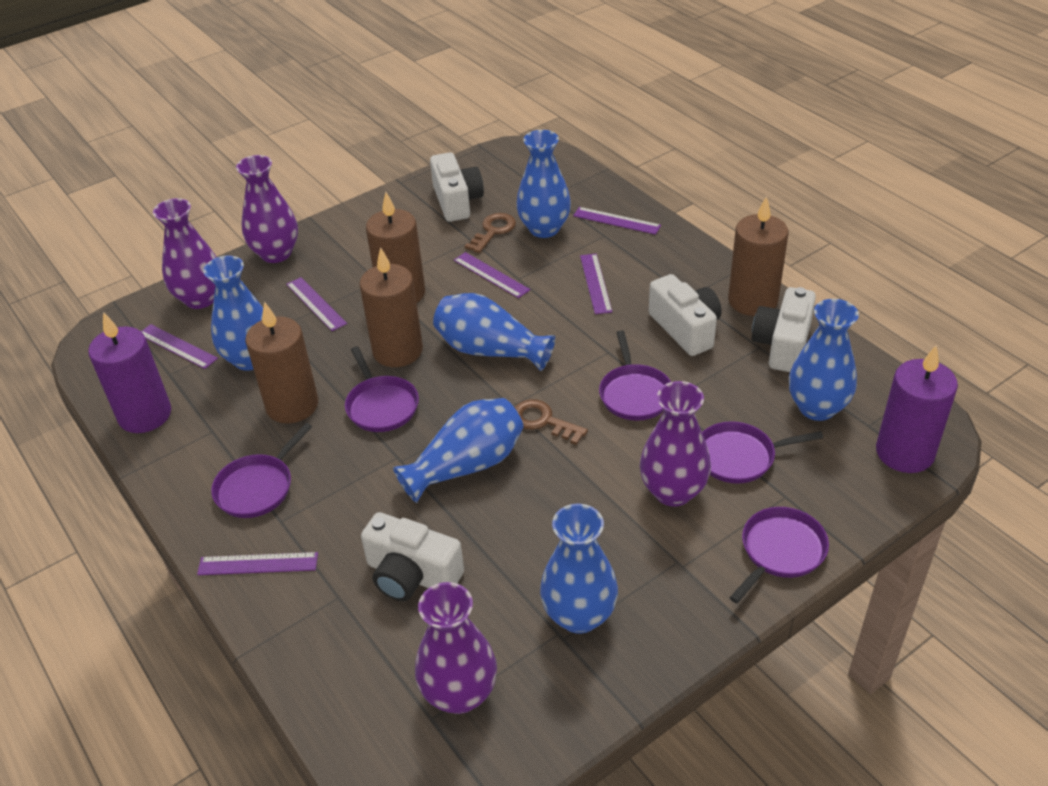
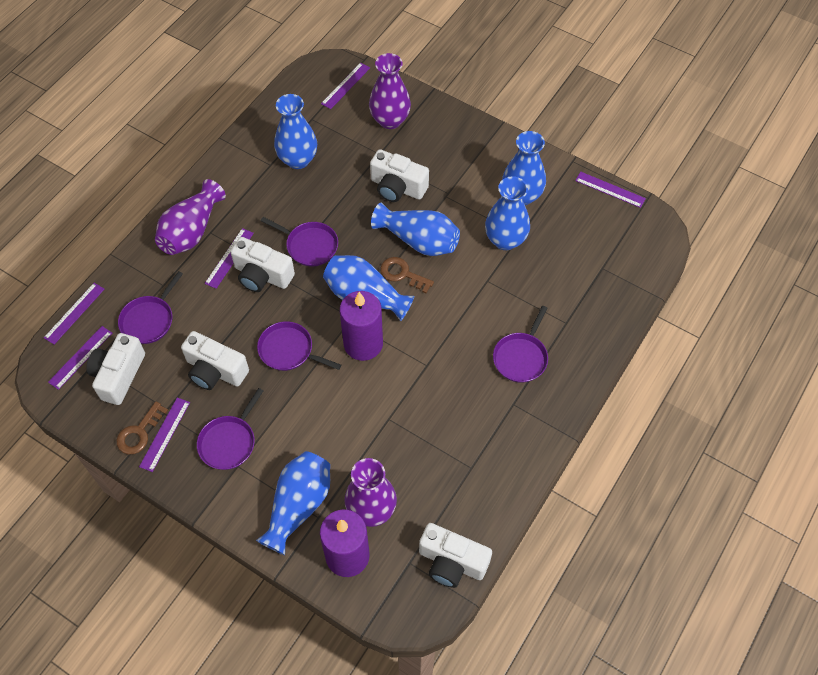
brown candle: 4 -> 0
purple vase: 4 -> 3
white camera: 4 -> 5

